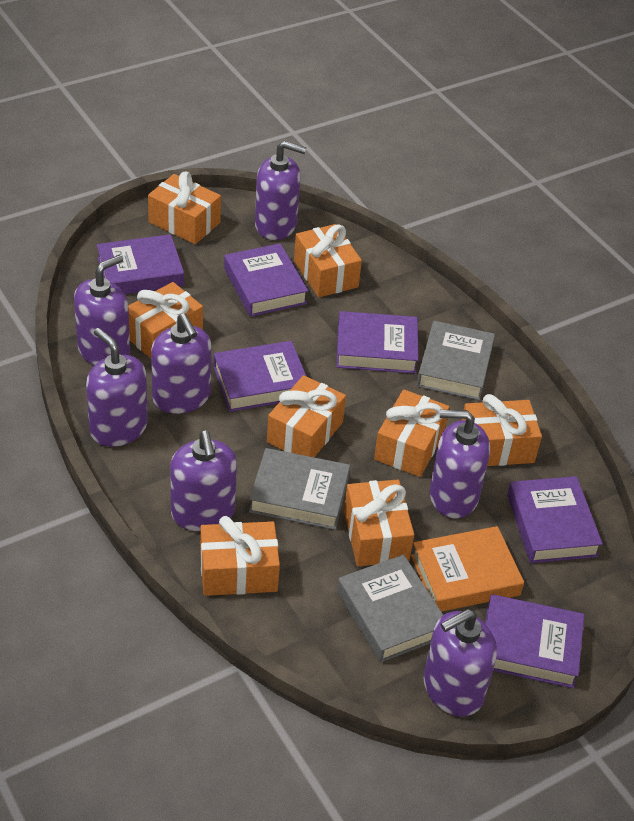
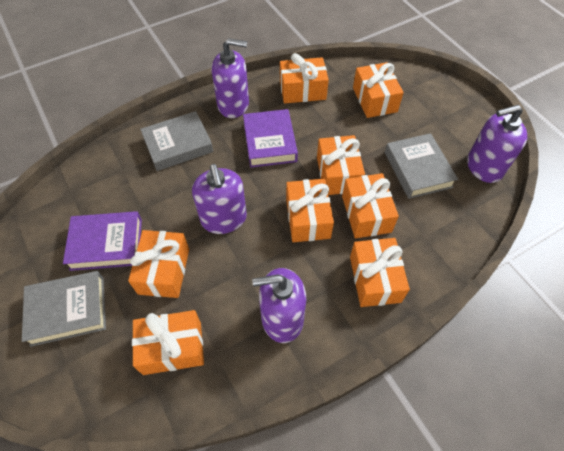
orange book: 1 -> 0
purple book: 6 -> 2
purple soap dispenser: 7 -> 4

